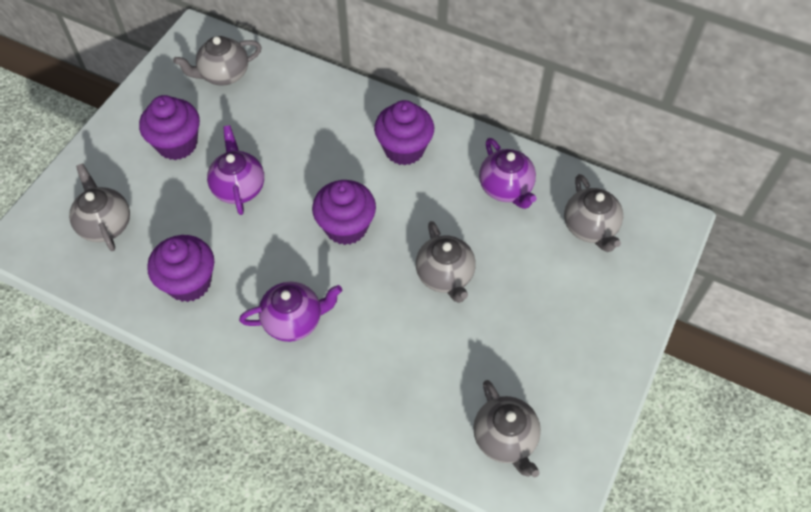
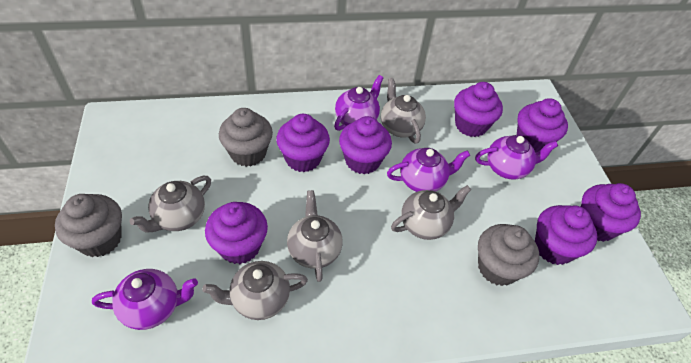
grey cupcake: 0 -> 3
purple cupcake: 4 -> 7
purple teapot: 3 -> 4

